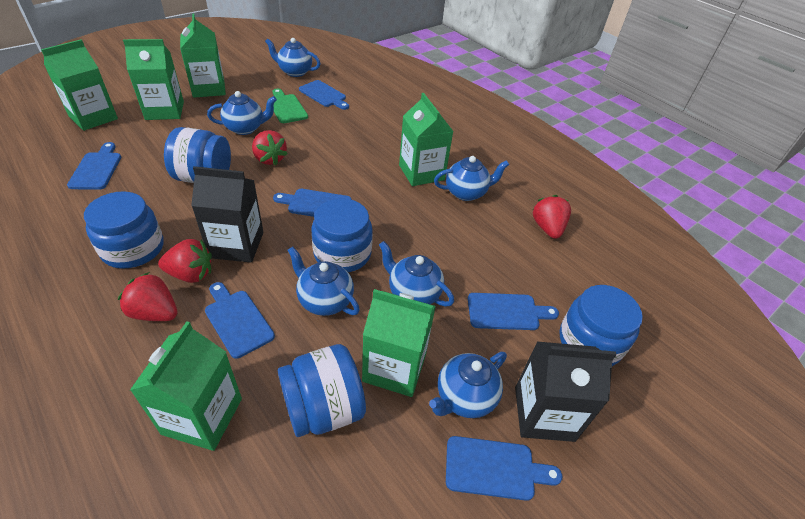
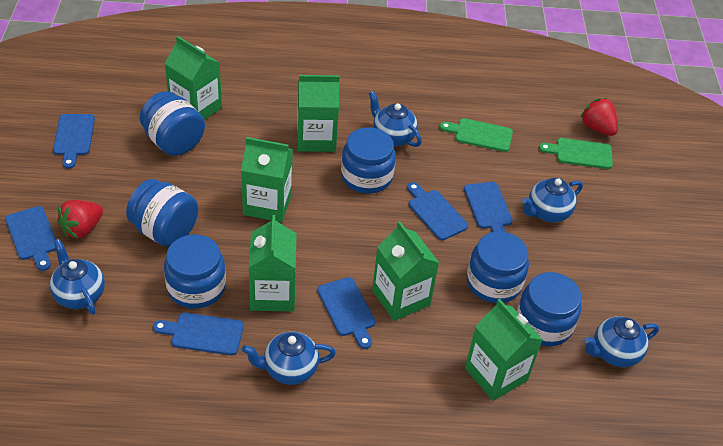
black carton: 2 -> 0
blue jar: 5 -> 6
blue teapot: 6 -> 5
green cutting board: 1 -> 2
red strawberry: 4 -> 2

